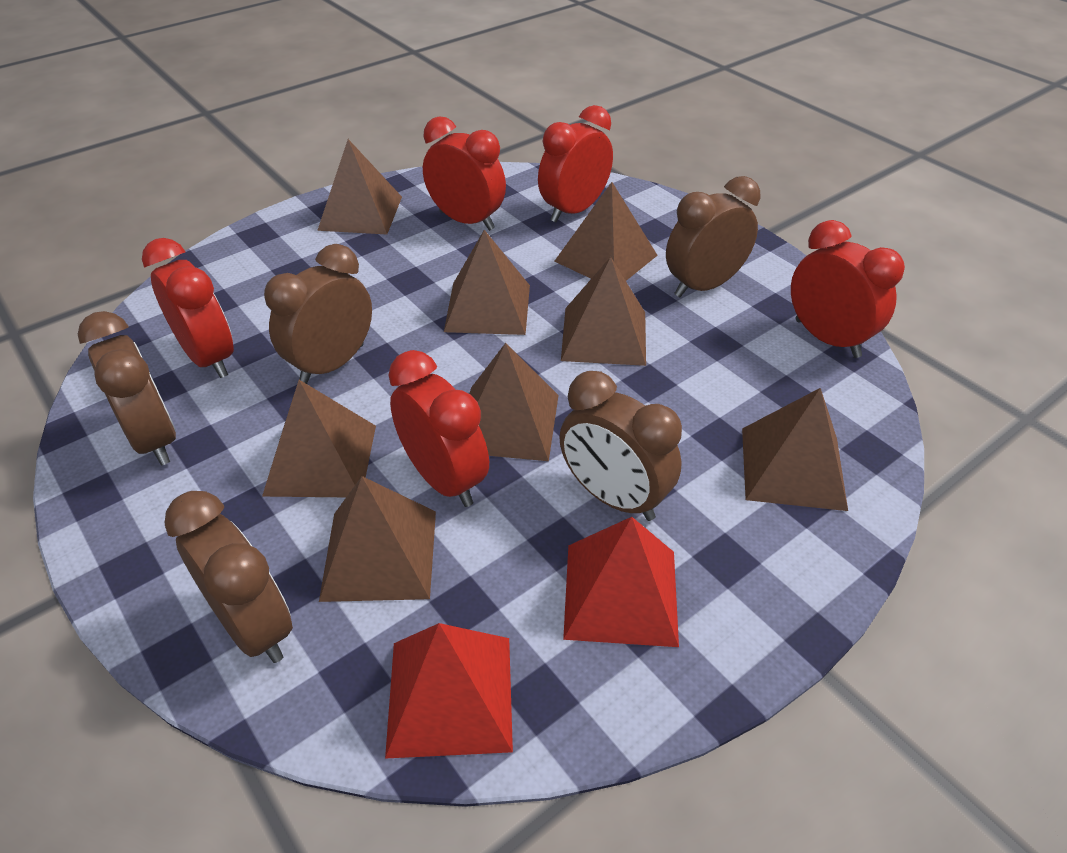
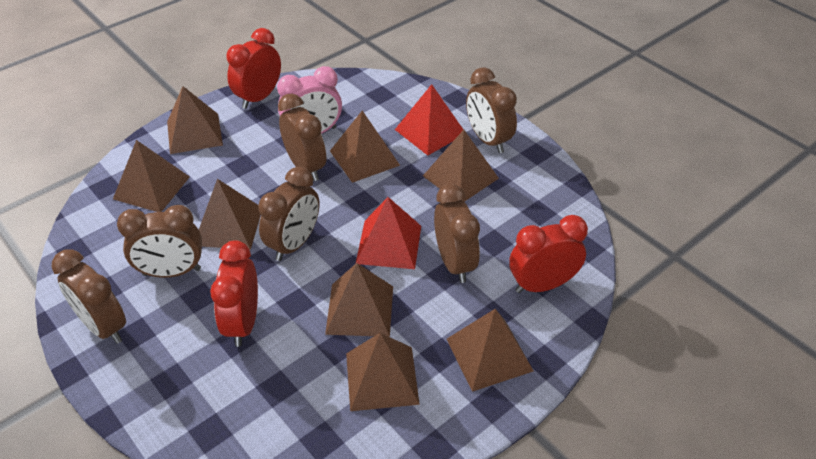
brown clock: 5 -> 6
pink clock: 0 -> 1
red clock: 5 -> 3

